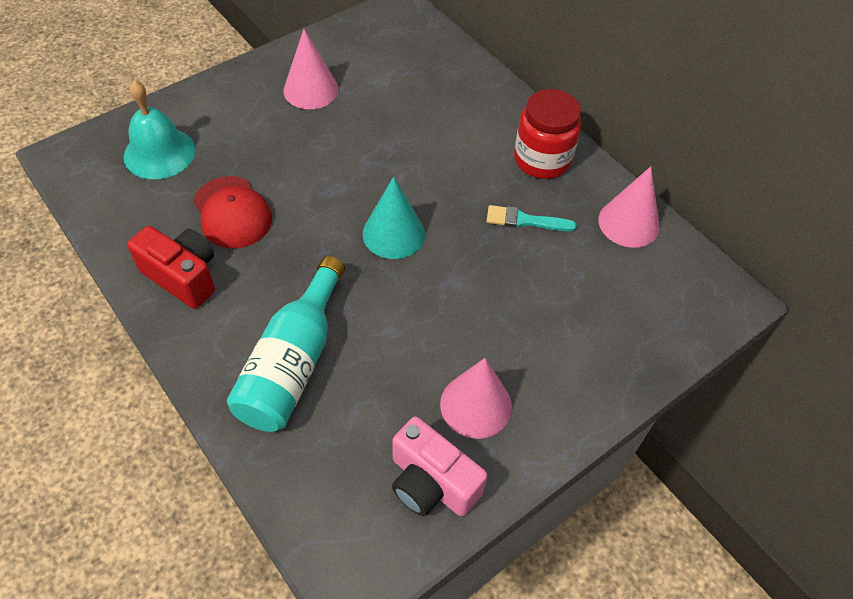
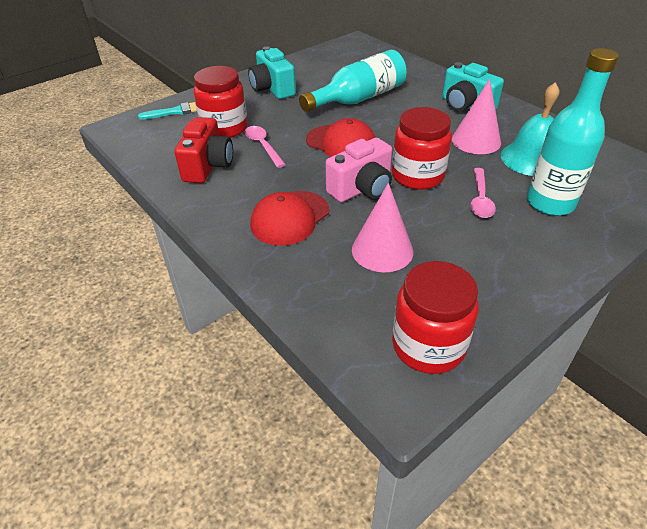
pink cone: 3 -> 2
pink spoon: 0 -> 2
red cap: 1 -> 2
red jar: 1 -> 3
turquoise bottle: 1 -> 2
turquoise camera: 0 -> 2
turquoise cone: 1 -> 0

